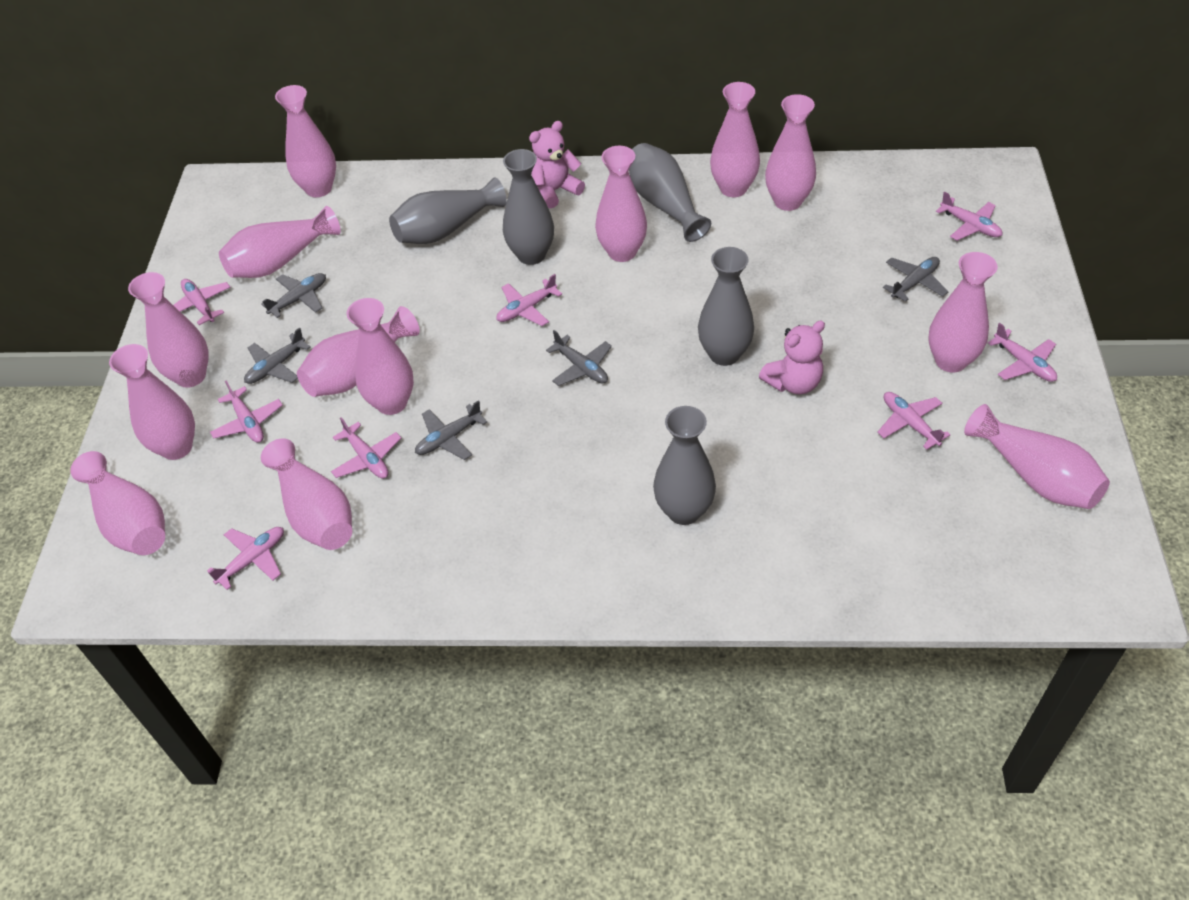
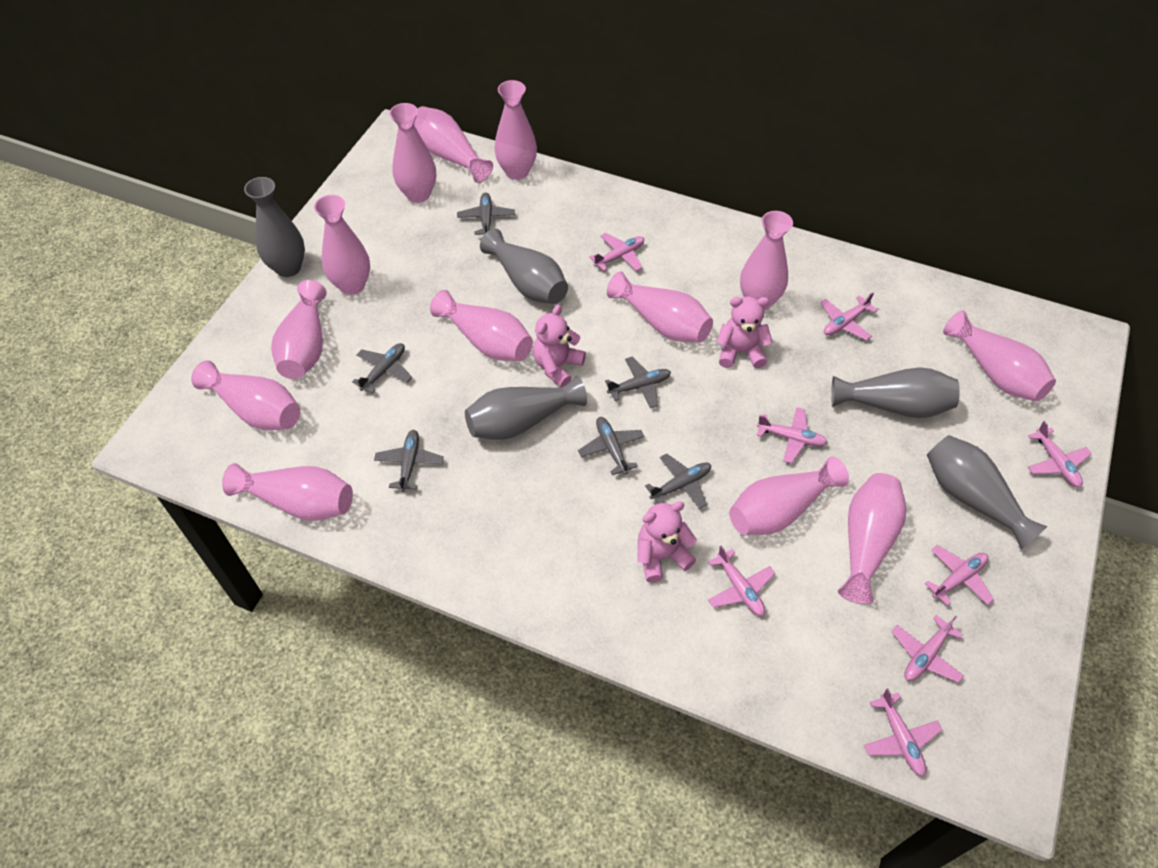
grey plane: 5 -> 6
pink teddy bear: 2 -> 3

